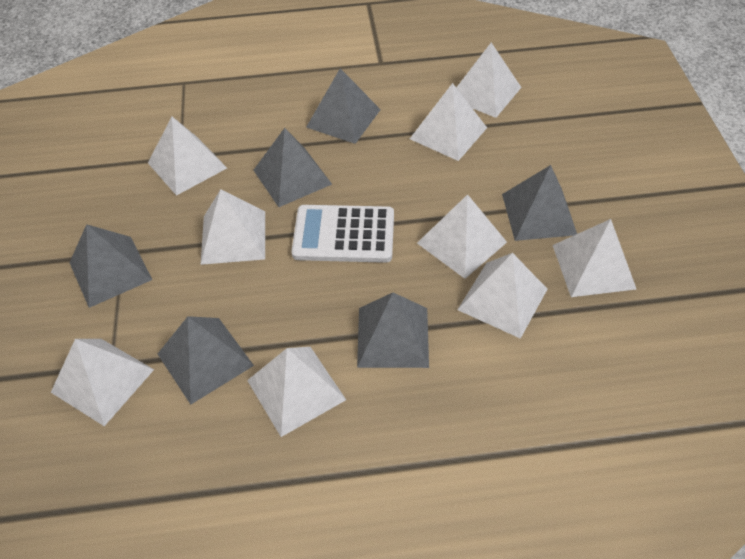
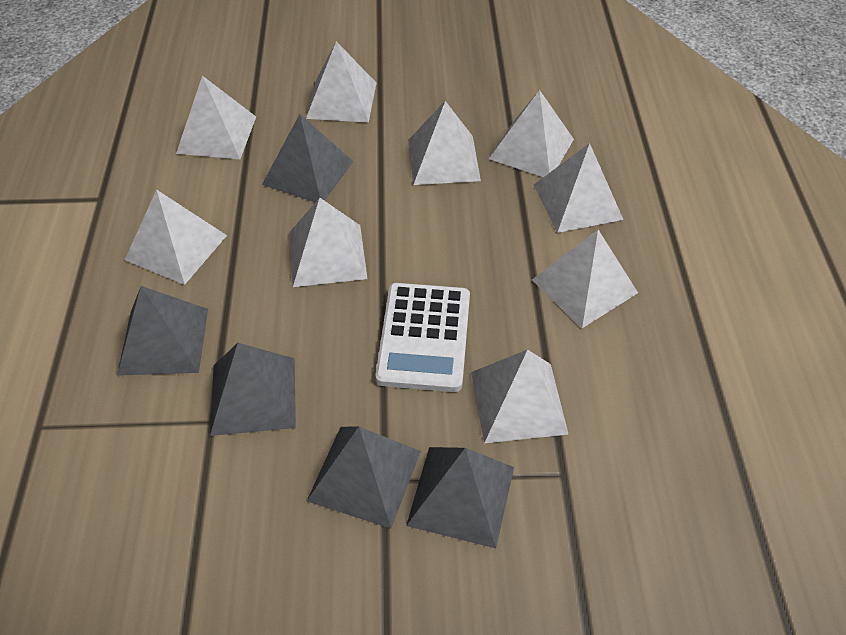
grey pyramid: 6 -> 5

